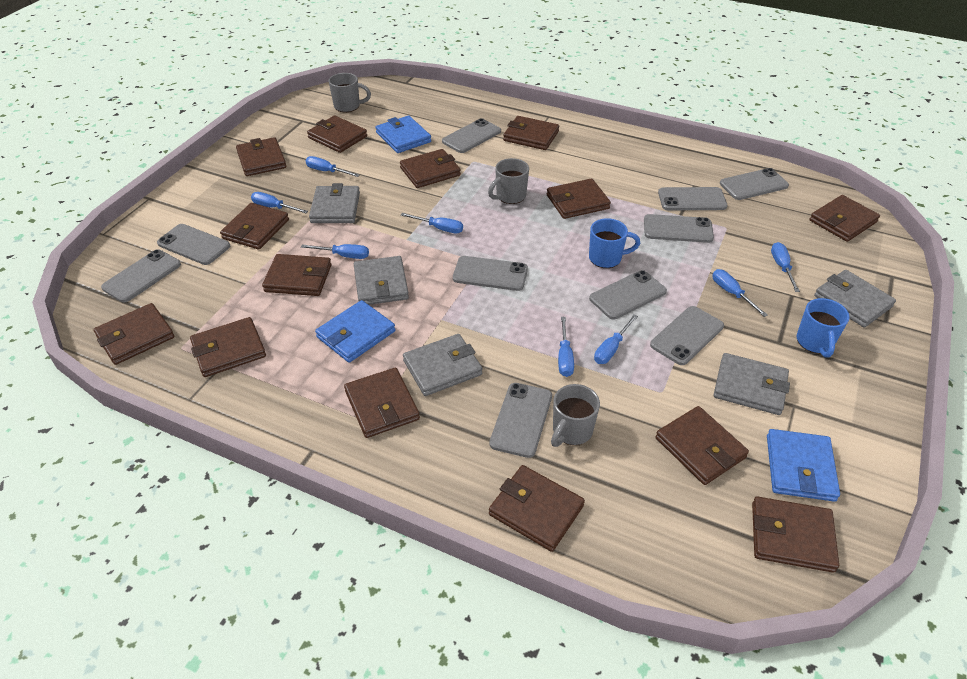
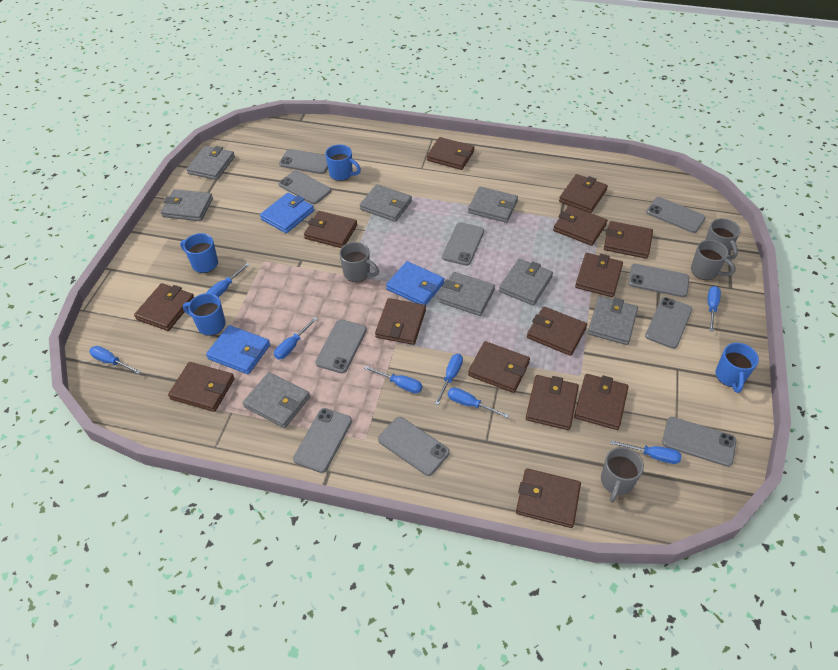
blue mug: 2 -> 4
grey mug: 3 -> 4
grey wallet: 5 -> 8

